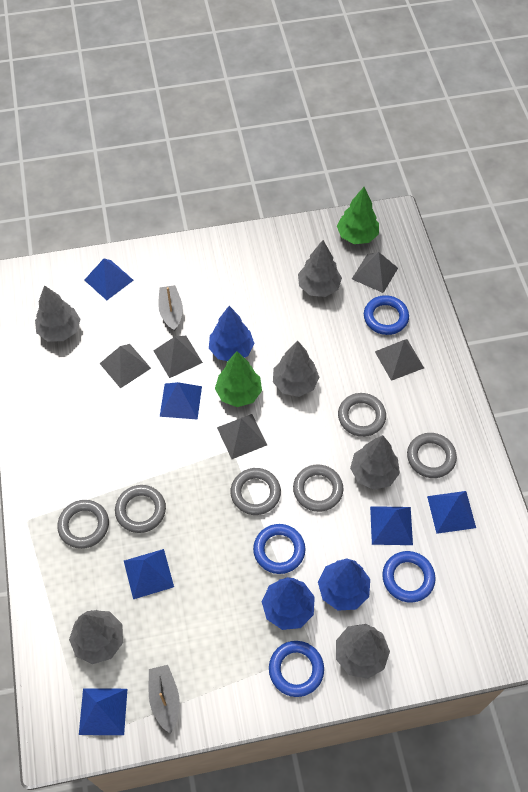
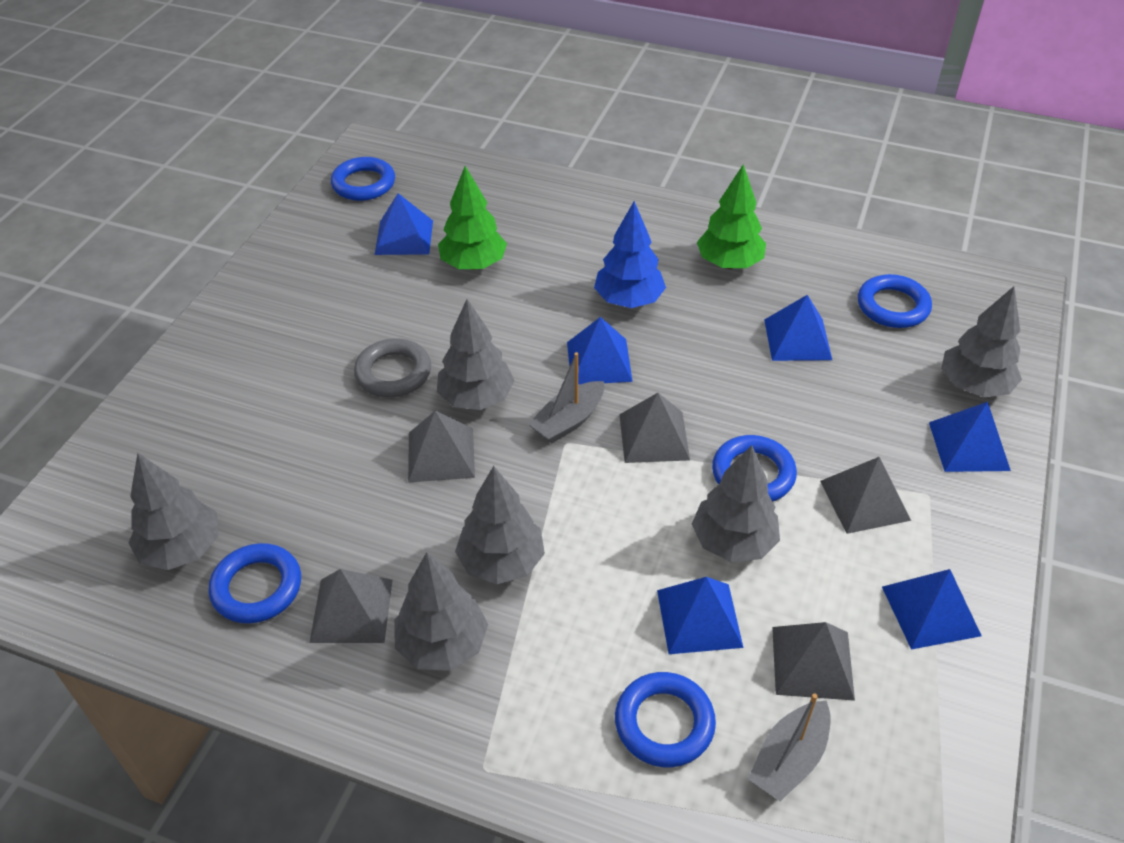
blue ring: 4 -> 5
blue tree: 3 -> 1
grey ring: 6 -> 1

